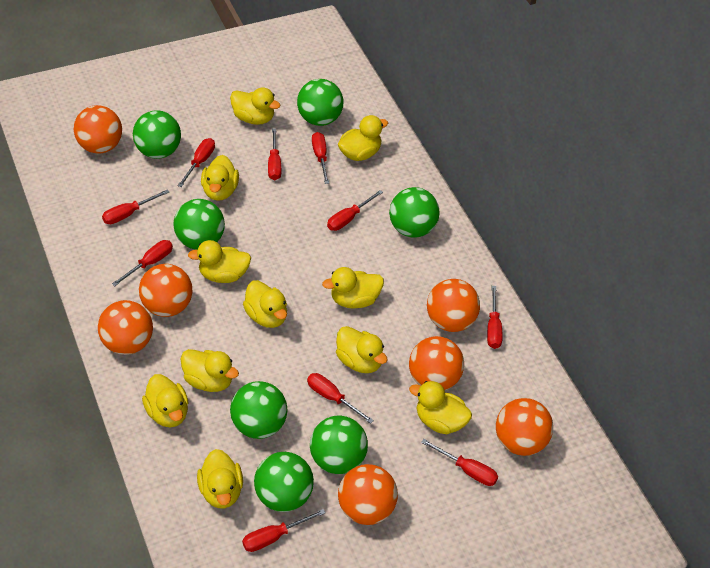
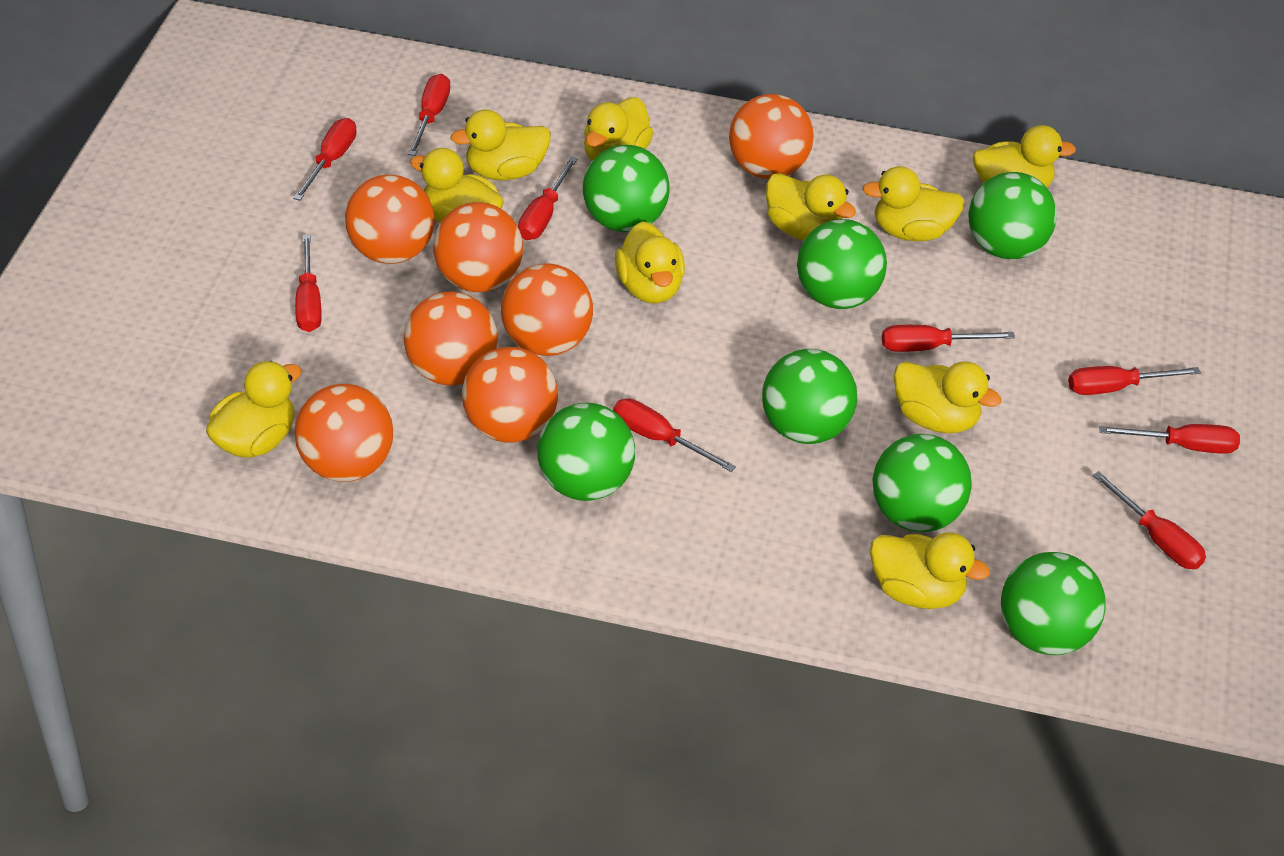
red screwdriver: 10 -> 9
yellow duck: 11 -> 10

